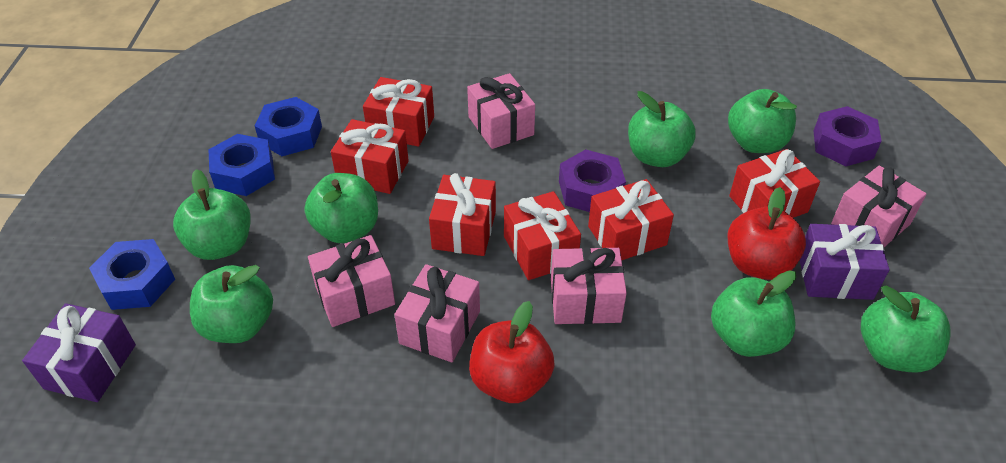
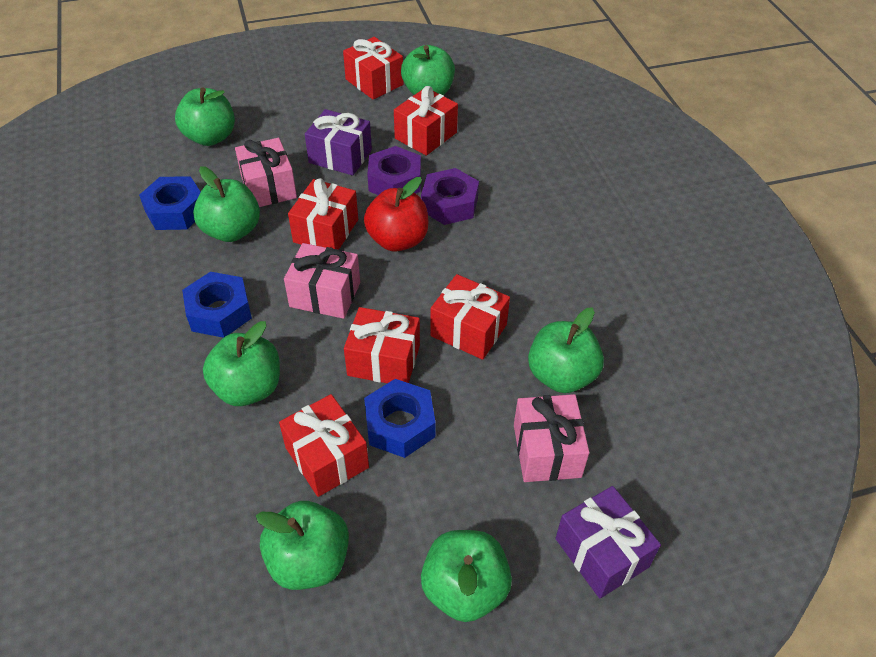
pink gift: 5 -> 3
red apple: 2 -> 1

